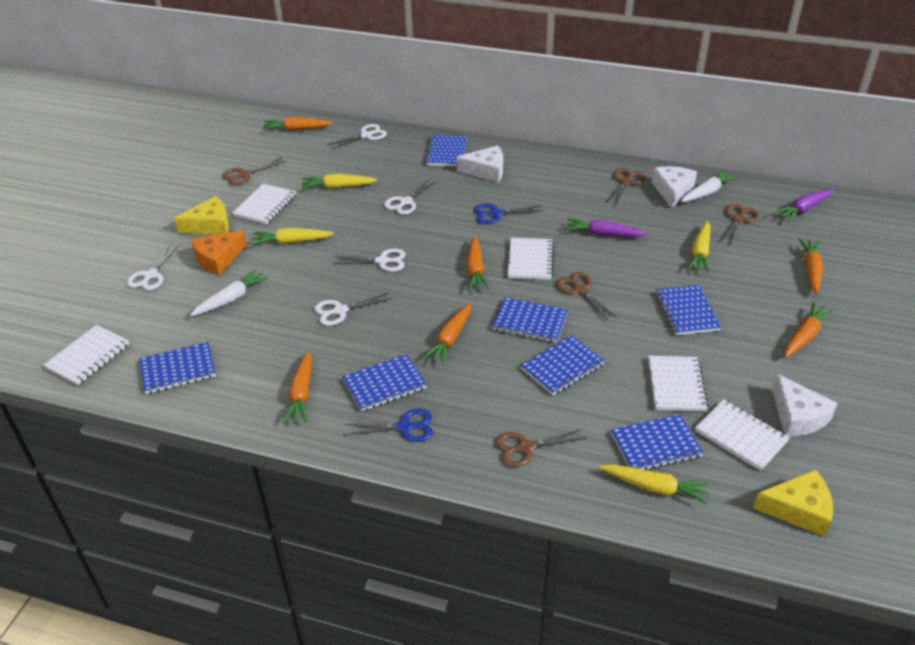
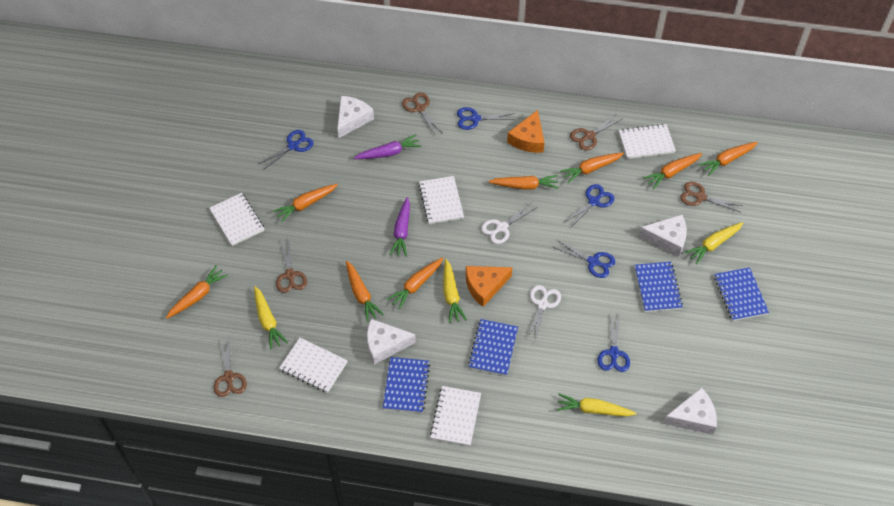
blue notebook: 7 -> 4
blue scissors: 2 -> 5
orange carrot: 6 -> 8
orange cheese: 1 -> 2
white carrot: 2 -> 0
white cheese: 3 -> 4
white scissors: 5 -> 2
yellow cheese: 2 -> 0

